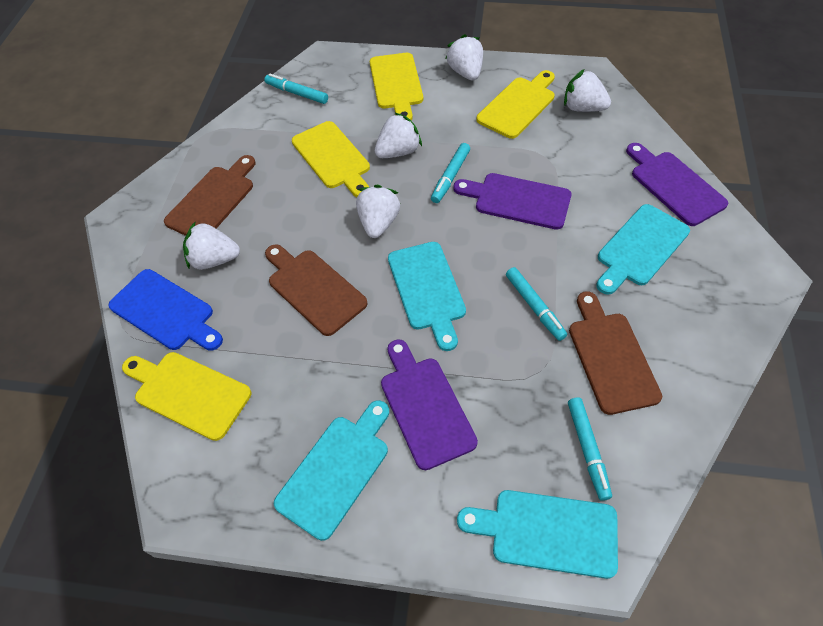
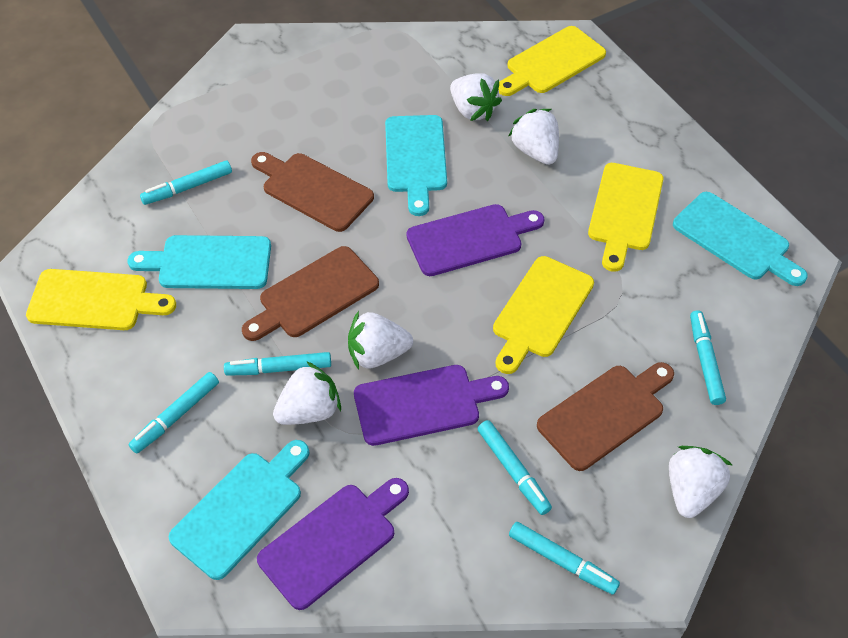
blue cutting board: 1 -> 0
turquoise marker: 4 -> 6

